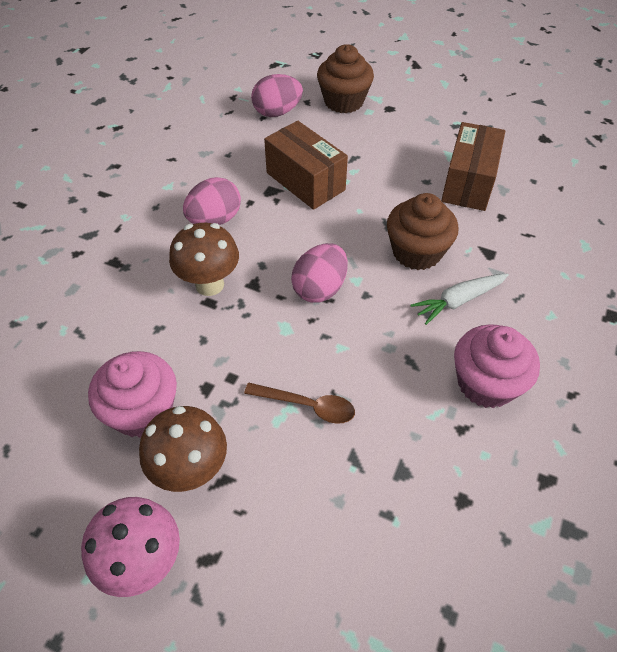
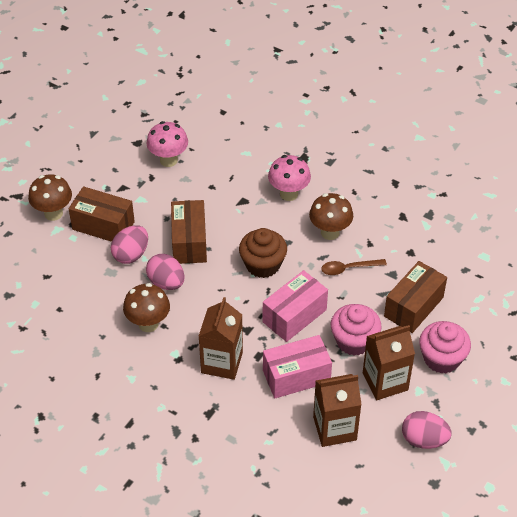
brown box: 2 -> 3
brown carton: 0 -> 3
brown cupcake: 2 -> 1
brown mushroom: 2 -> 3
pink box: 0 -> 2
pink mushroom: 1 -> 2
white carrot: 1 -> 0

